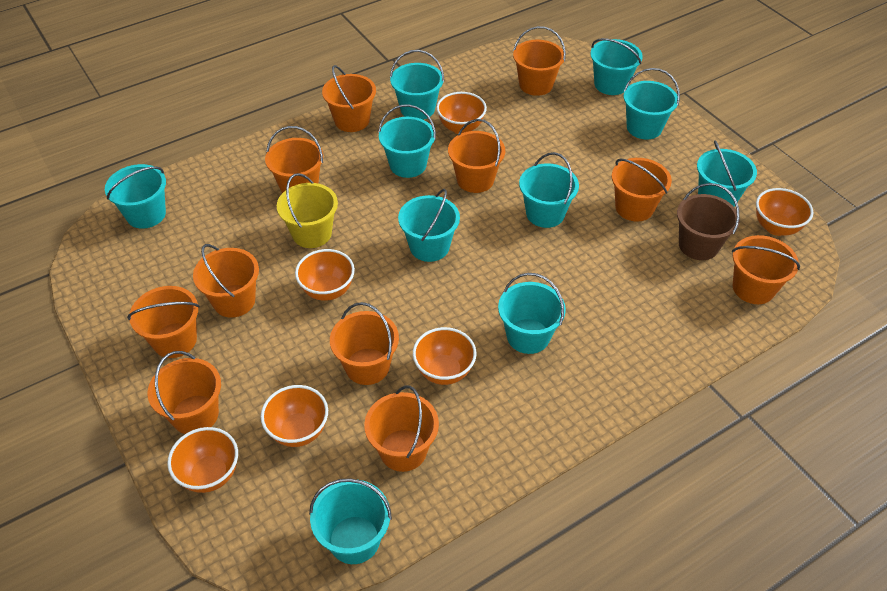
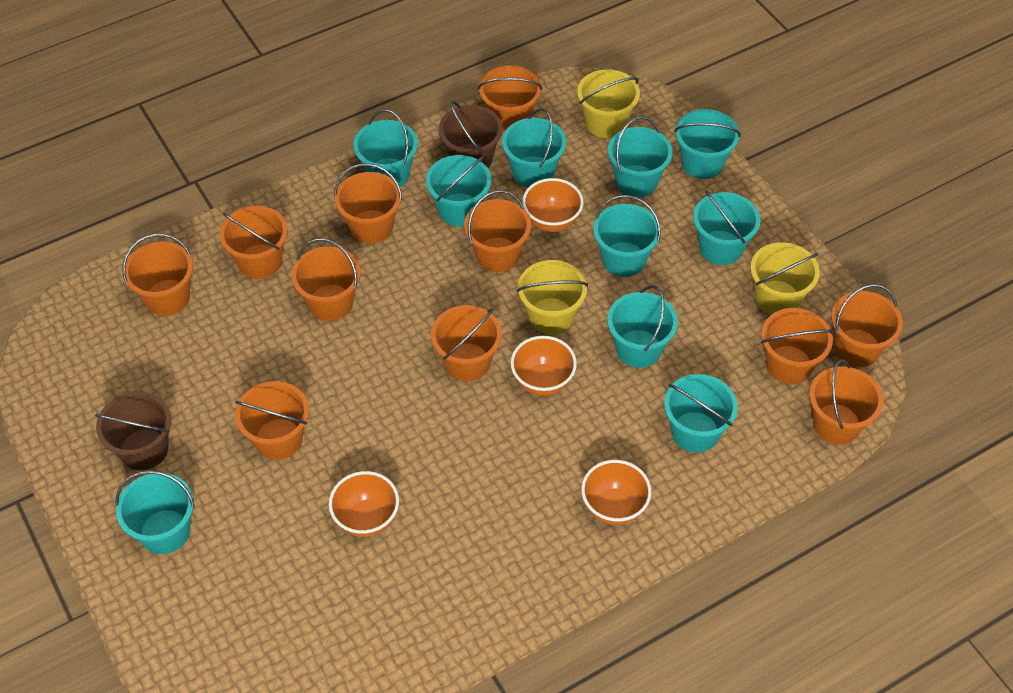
brown bucket: 1 -> 2
orange bowl: 6 -> 4
yellow bucket: 1 -> 3

